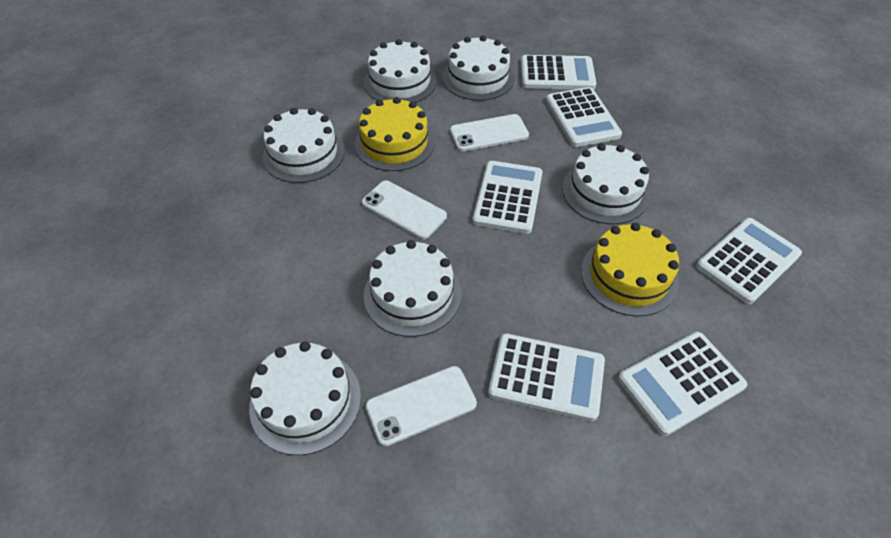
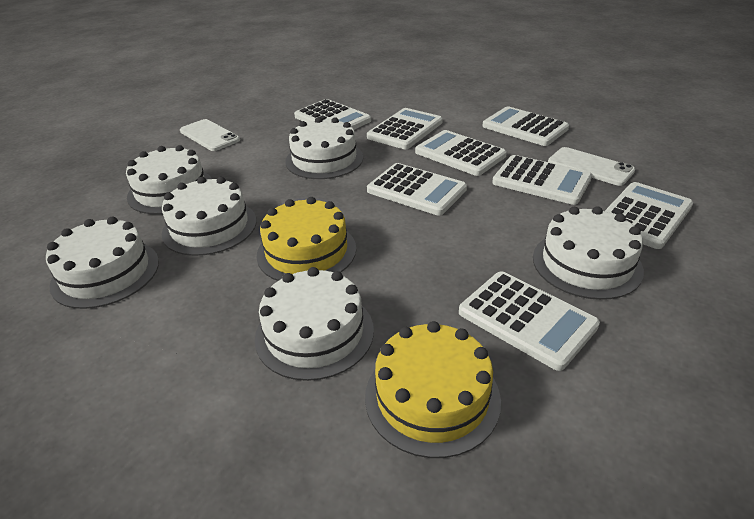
white calculator: 6 -> 8
white phone: 3 -> 2

